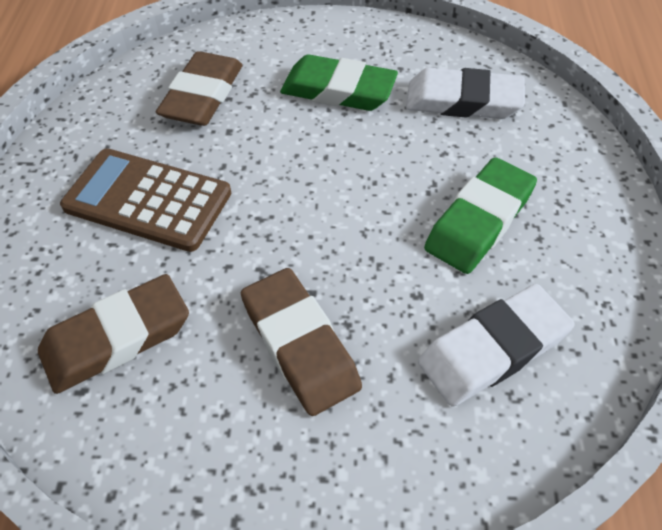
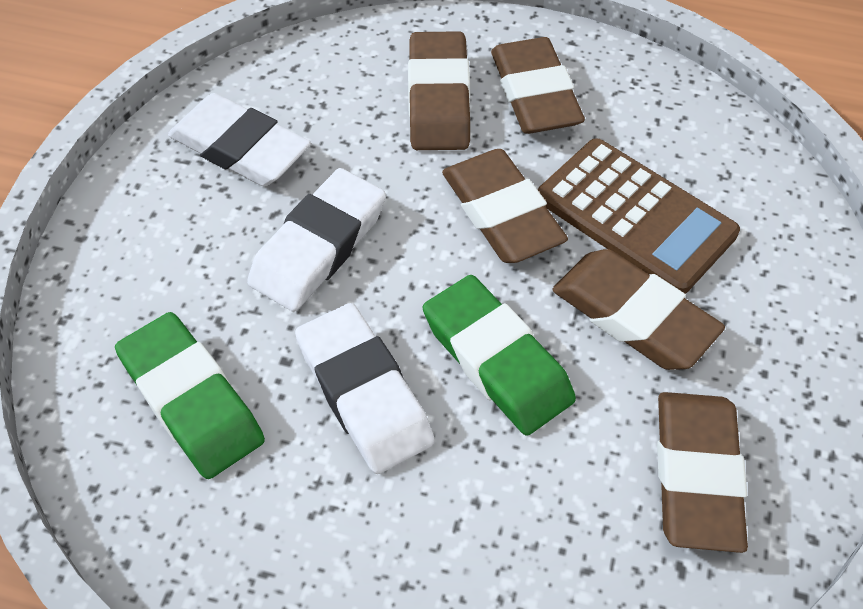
brown eraser: 3 -> 5
white eraser: 2 -> 3

